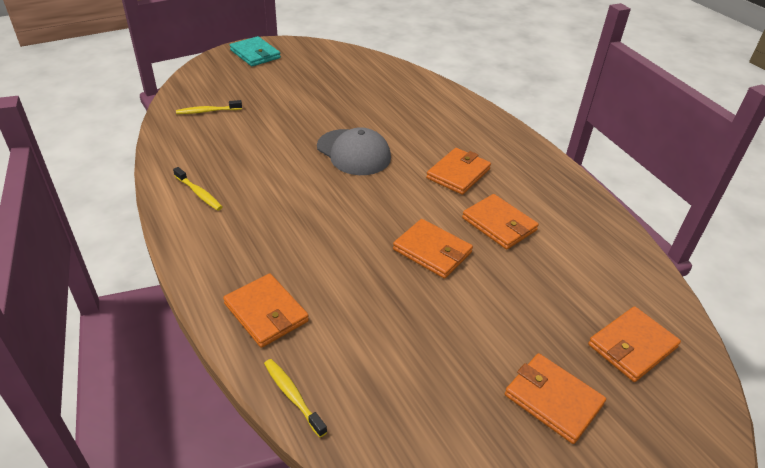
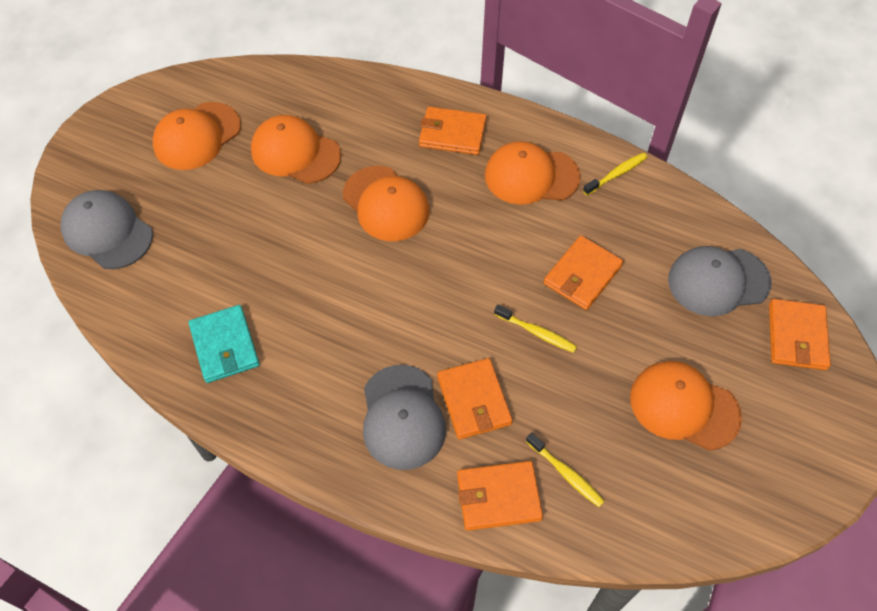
grey cap: 1 -> 3
orange cap: 0 -> 5
orange wallet: 6 -> 5

